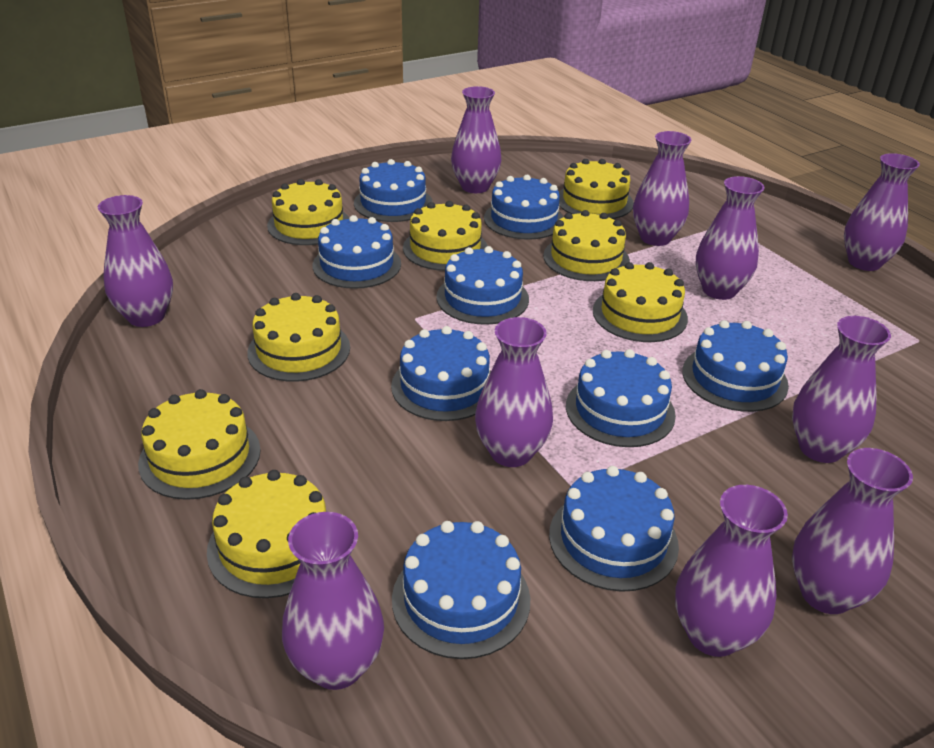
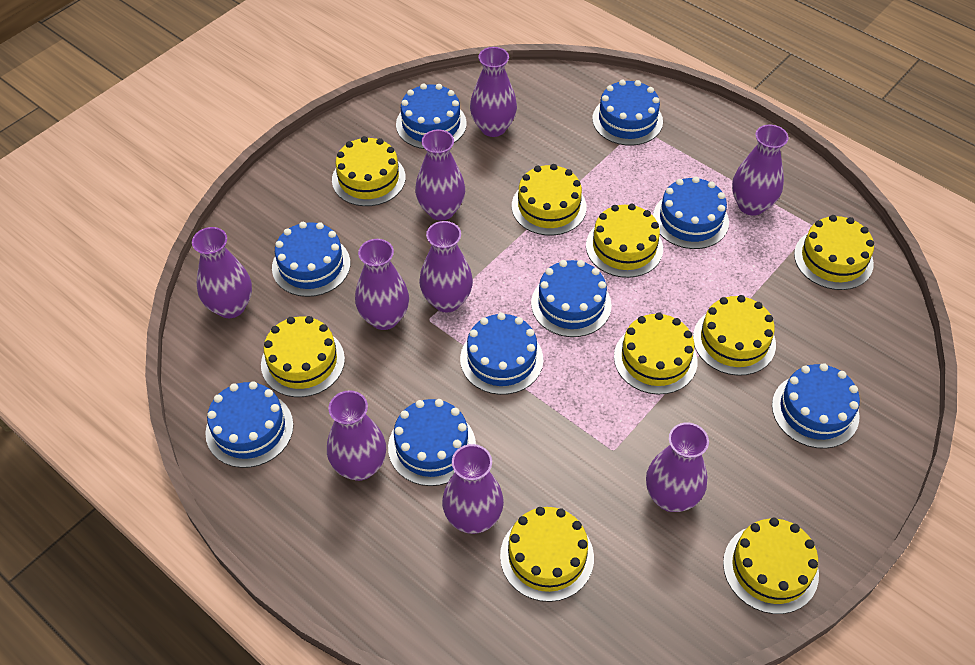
purple vase: 10 -> 9
yellow cake: 8 -> 9

